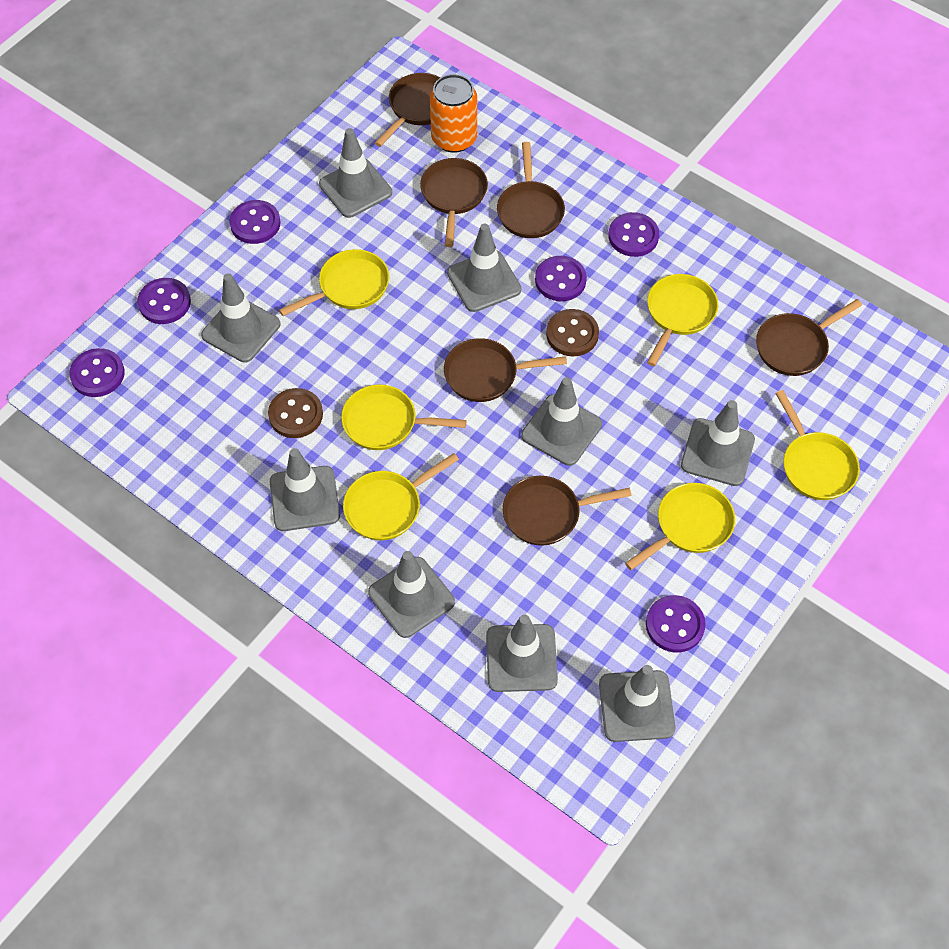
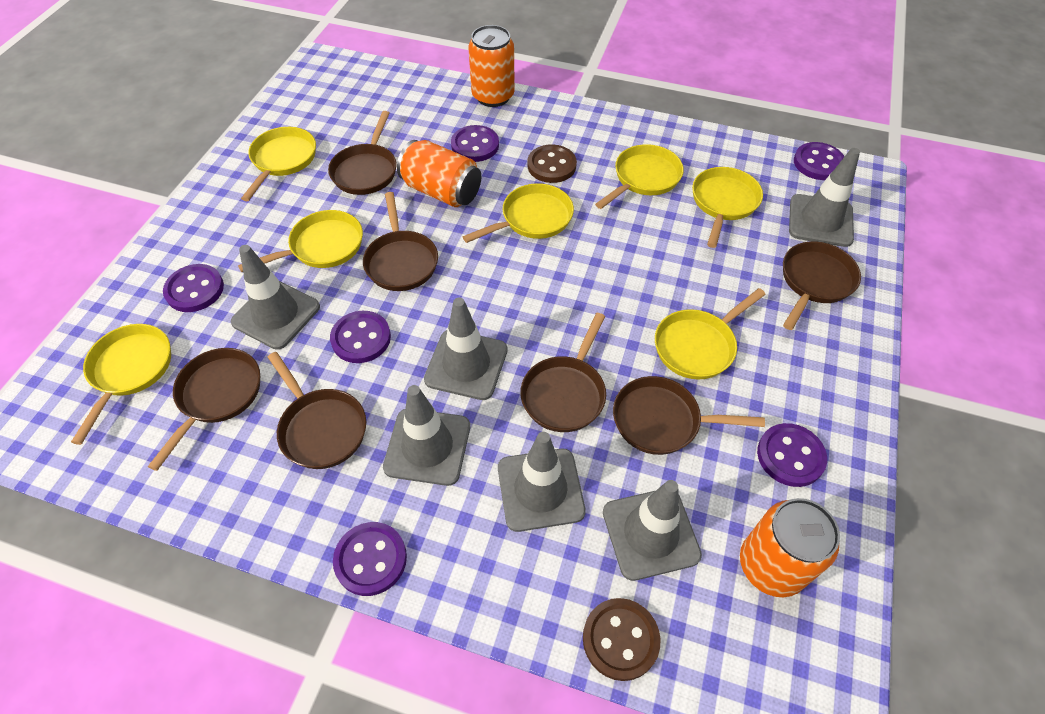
brown pan: 6 -> 7
grey traffic cone: 9 -> 6
orange can: 1 -> 3
yellow pan: 6 -> 7

